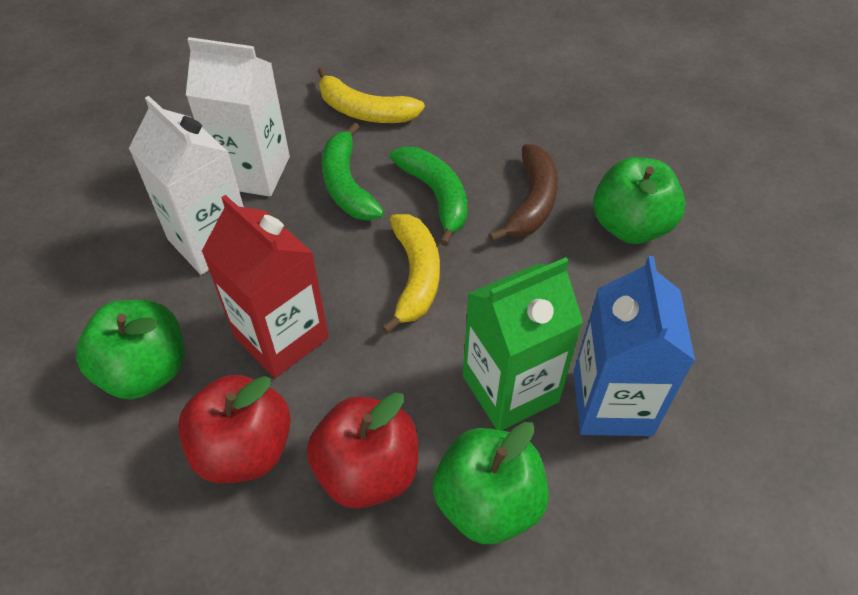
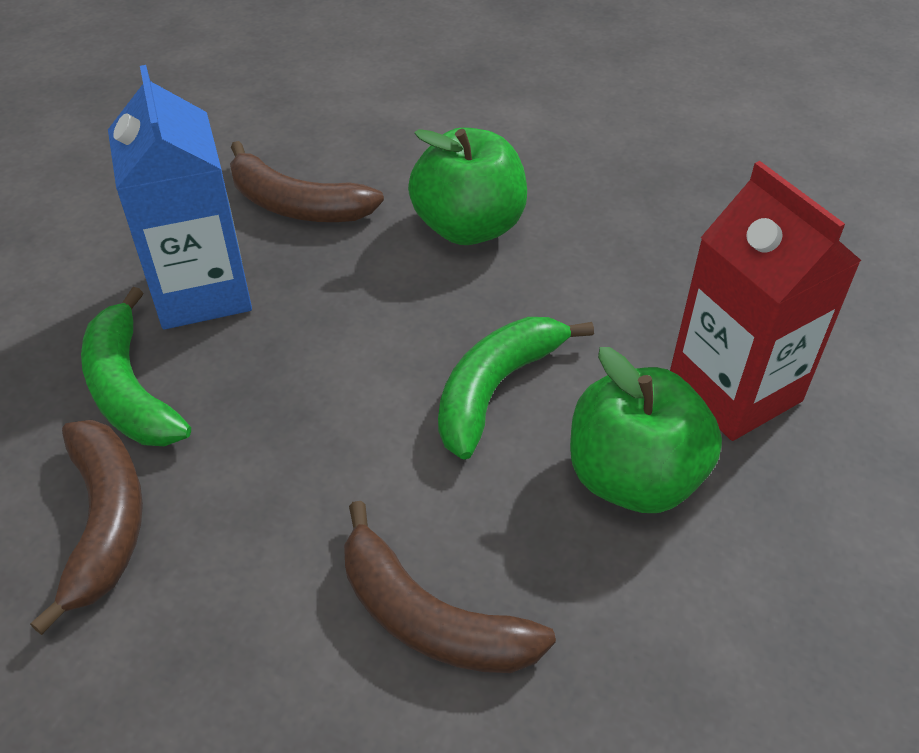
brown banana: 1 -> 3
green apple: 3 -> 2
green carton: 1 -> 0
red apple: 2 -> 0
white carton: 2 -> 0
yellow banana: 2 -> 0

